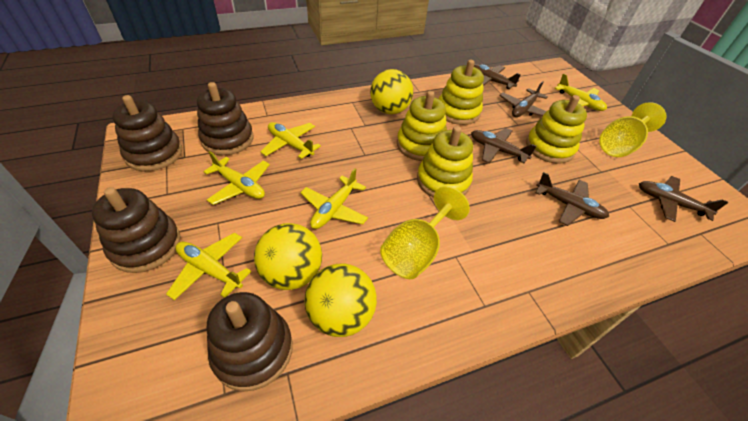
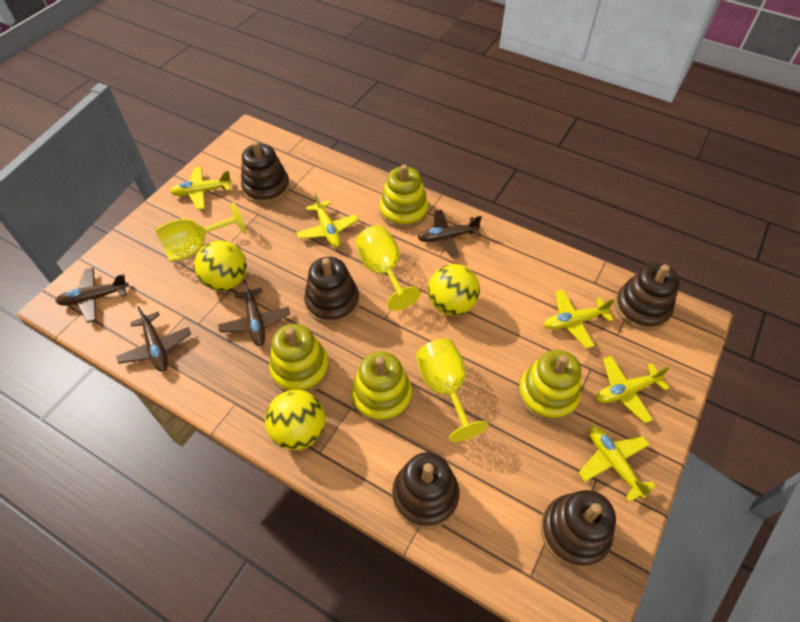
brown plane: 5 -> 4
brown stacking toy: 4 -> 5
yellow goblet: 2 -> 3

